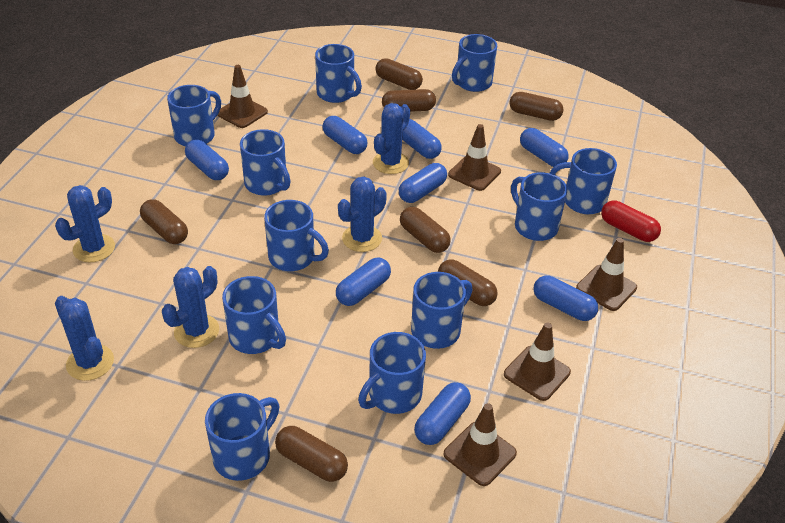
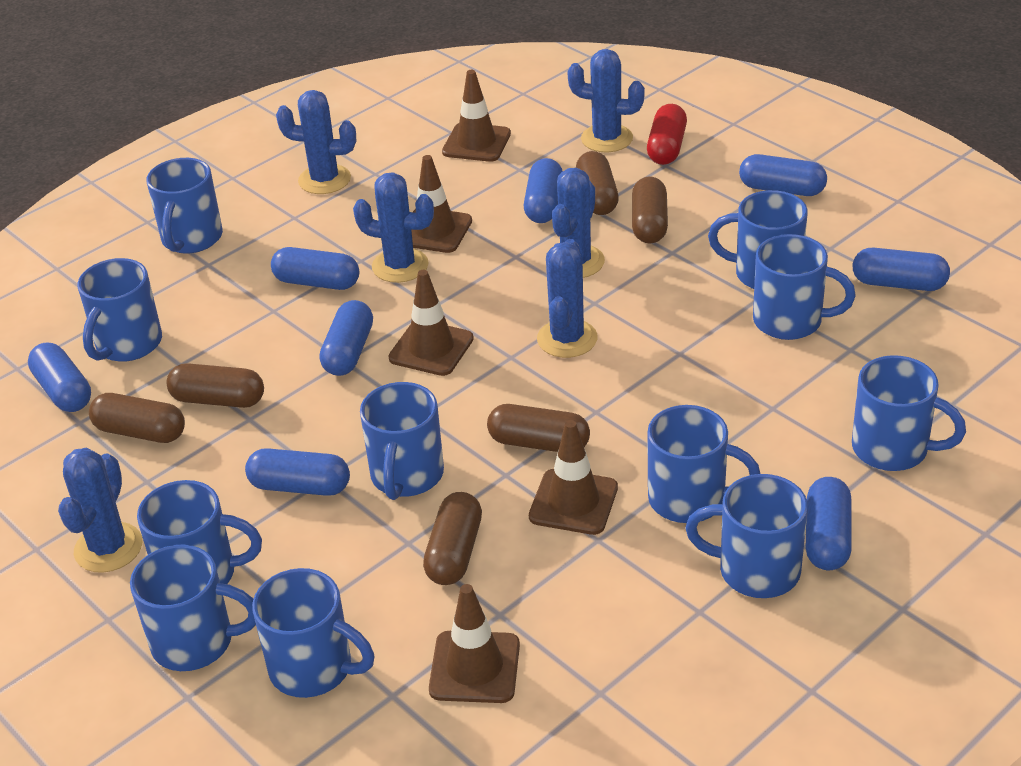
blue cactus: 5 -> 6
brown capsule: 7 -> 6

